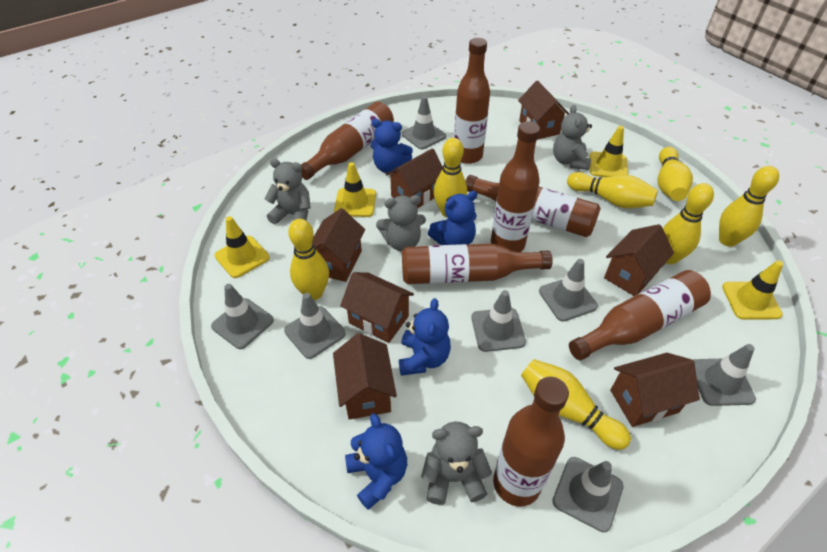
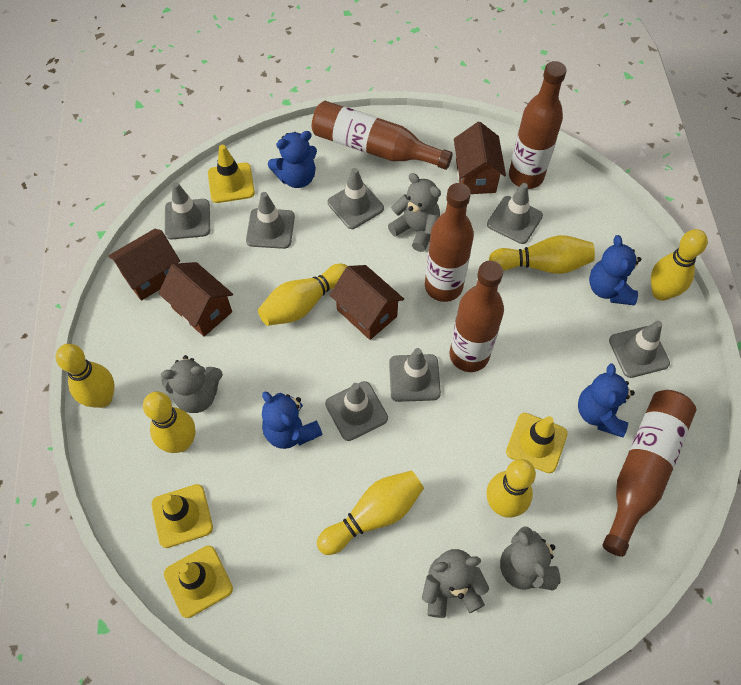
brown bottle: 7 -> 5
brown house: 7 -> 4

